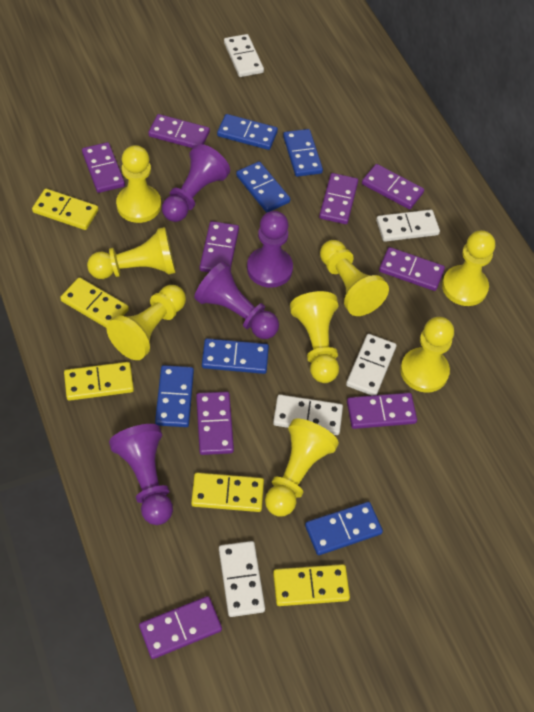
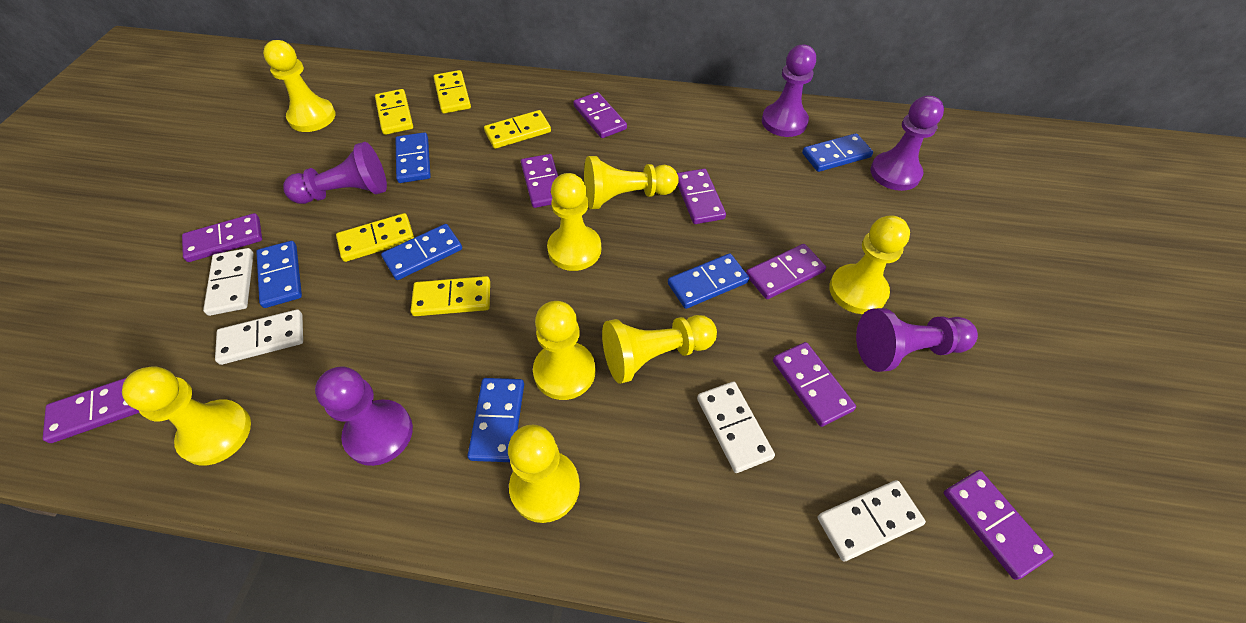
purple domino: 9 -> 8
purple pawn: 4 -> 5
white domino: 5 -> 4

